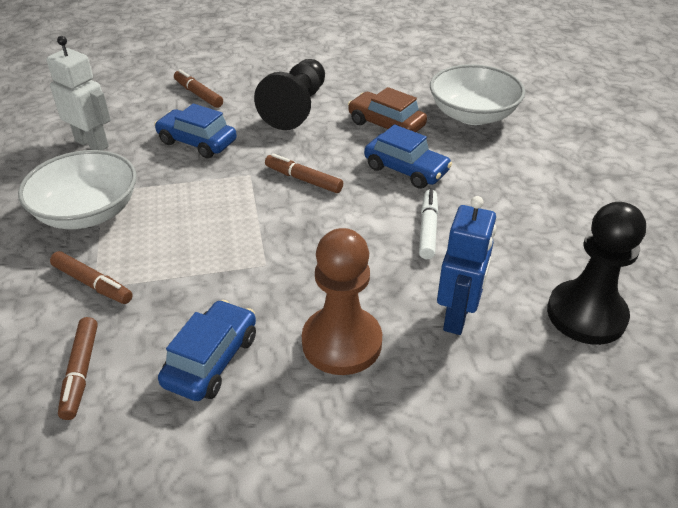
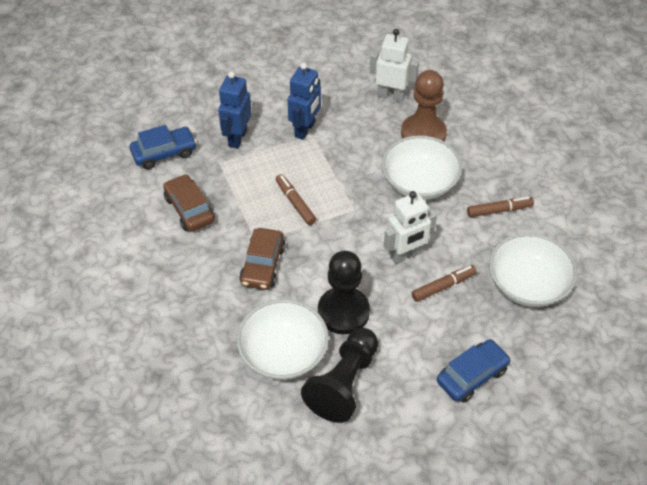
blue car: 3 -> 2
blue robot: 1 -> 2
brown car: 1 -> 2
brown marker: 4 -> 3
white bowl: 2 -> 3
white marker: 1 -> 0
white robot: 1 -> 2

